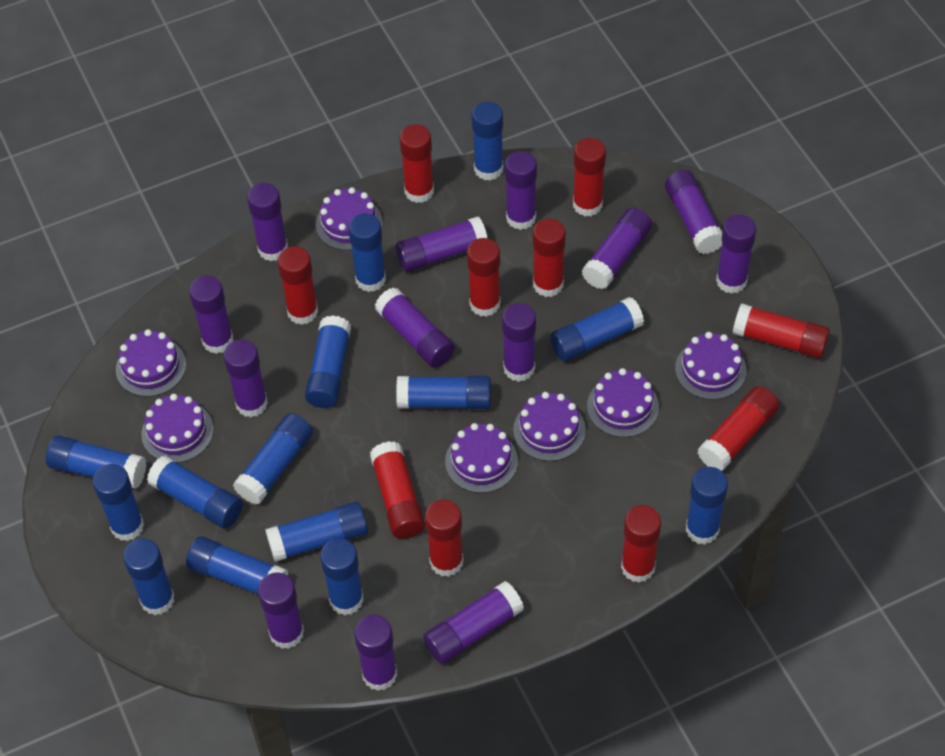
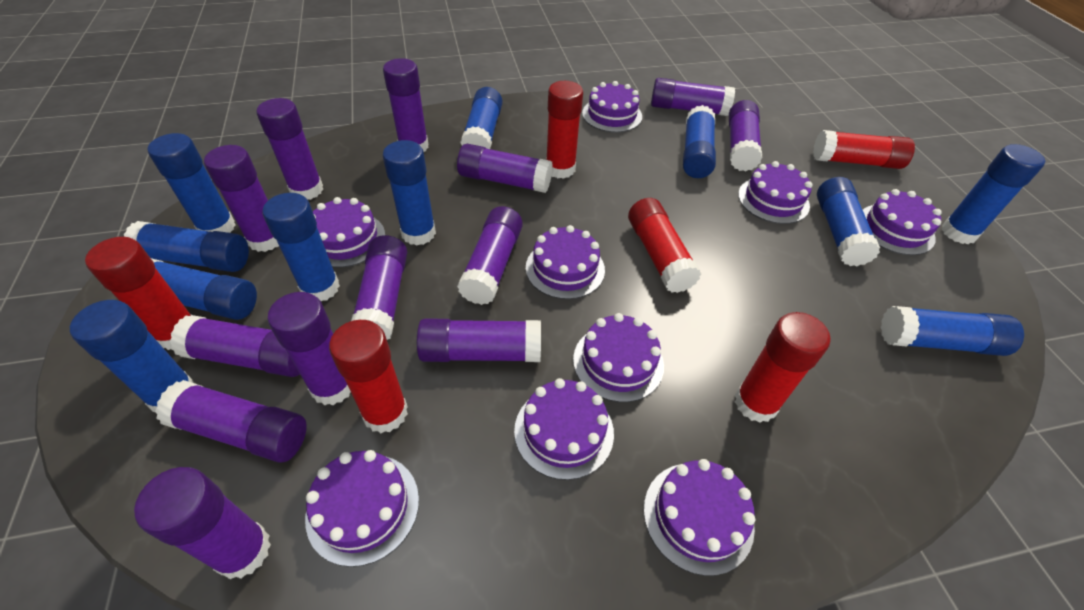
blue glue stick: 14 -> 11
purple cake: 7 -> 9
red glue stick: 10 -> 6

